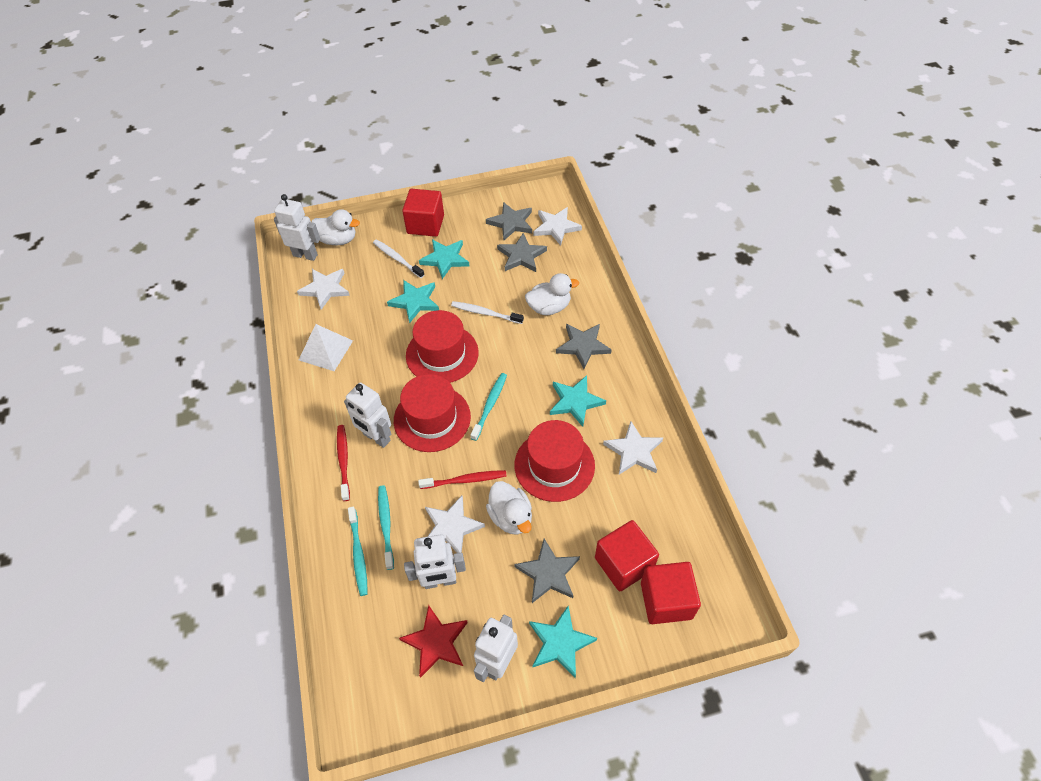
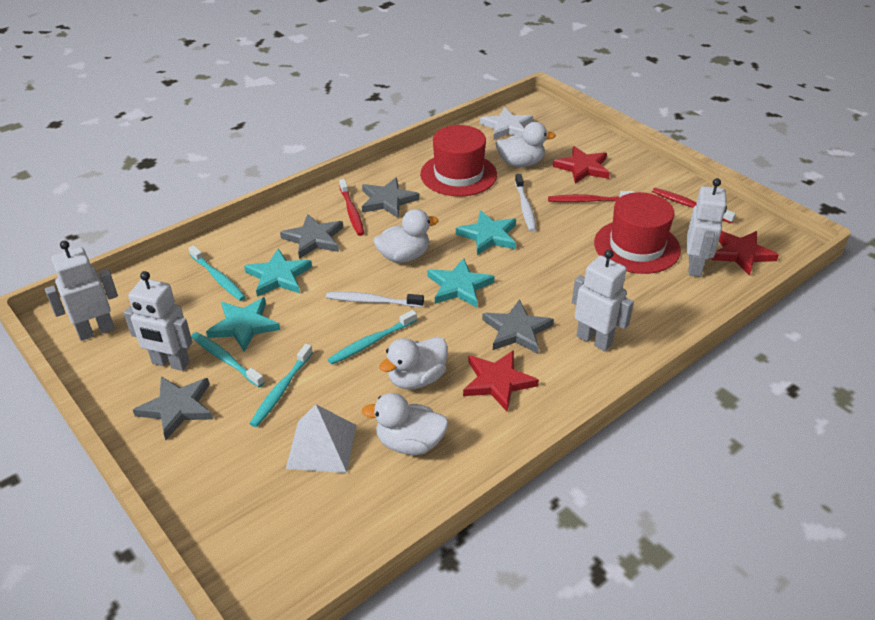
red cube: 3 -> 0
red hat: 3 -> 2
red star: 1 -> 3
red toothbrush: 2 -> 3
turquoise toothbrush: 3 -> 4
white duck: 3 -> 4
white star: 4 -> 1

